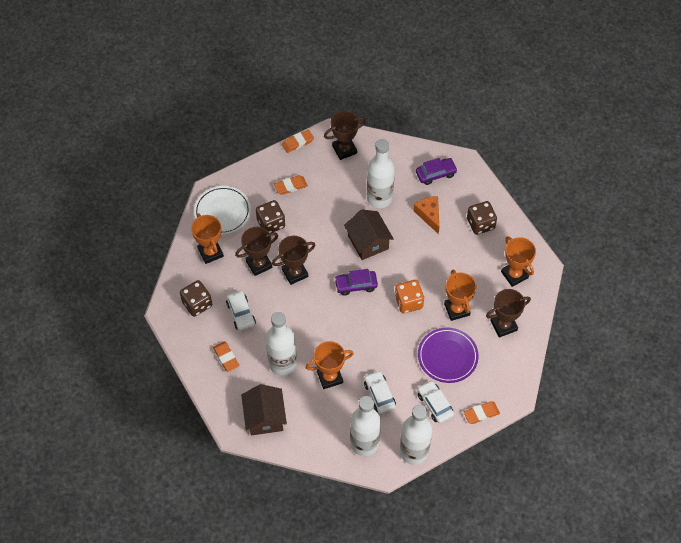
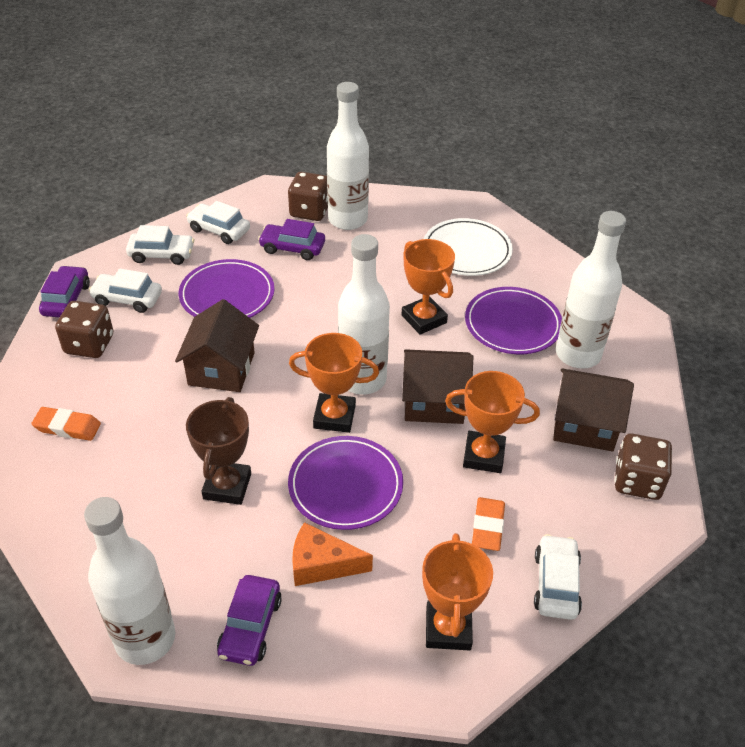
brown house: 2 -> 3
brown trophy: 4 -> 1
orange dice: 1 -> 0
orange eraser: 4 -> 2
purple car: 2 -> 3
purple plate: 1 -> 3
white car: 3 -> 4

